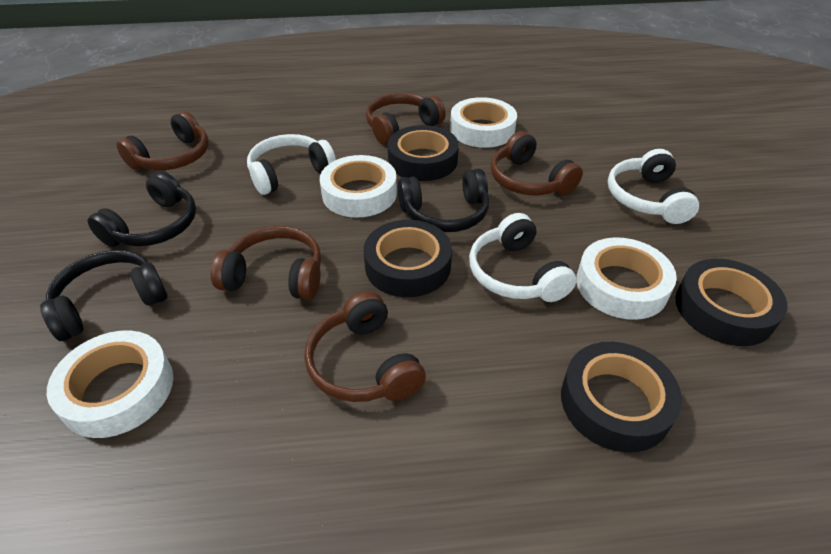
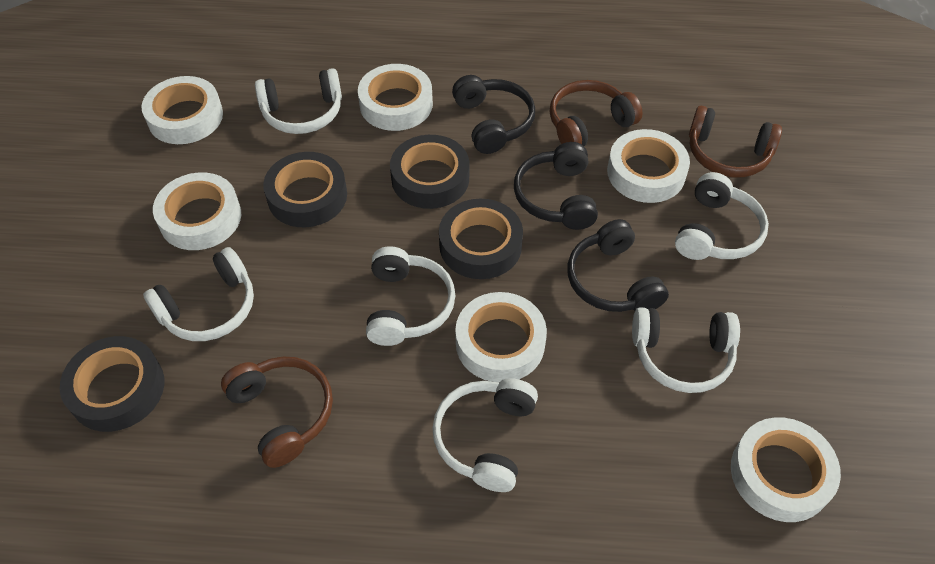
brown headphones: 5 -> 3
white headphones: 3 -> 6
white tape: 4 -> 6

